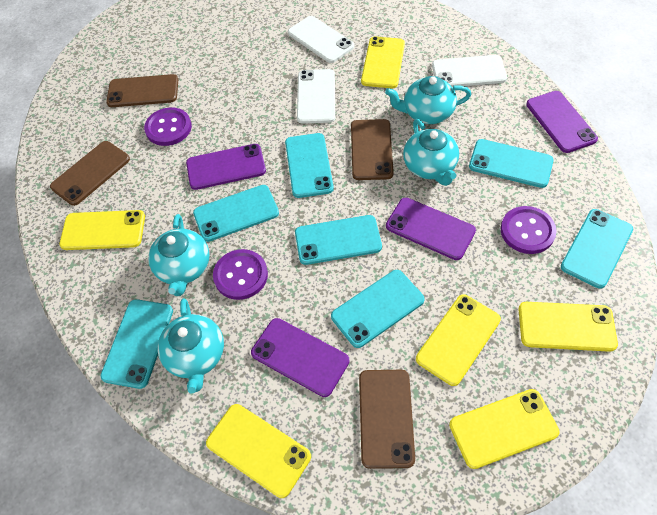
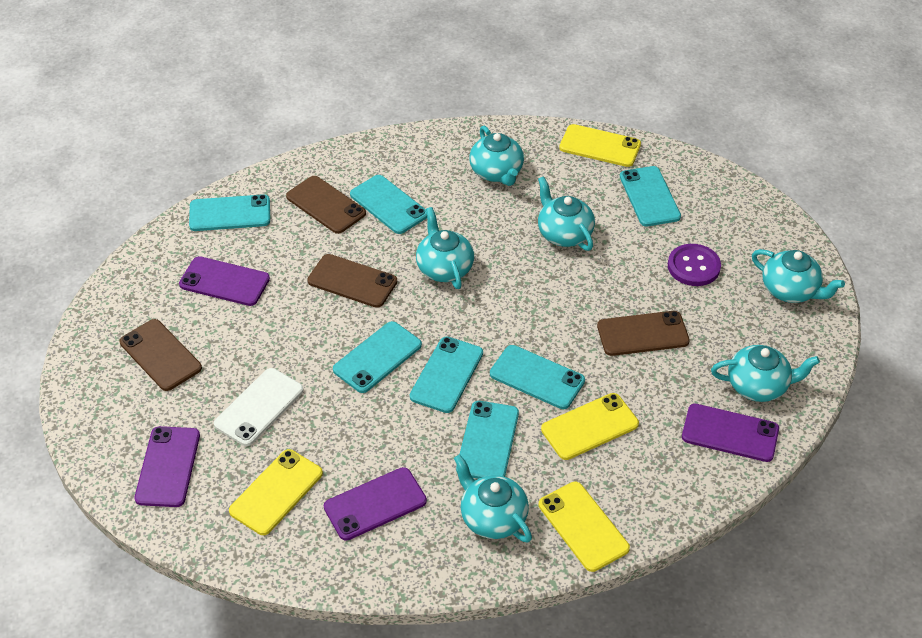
purple button: 3 -> 1
turquoise teapot: 4 -> 6
white phone: 3 -> 1
yellow phone: 6 -> 4

